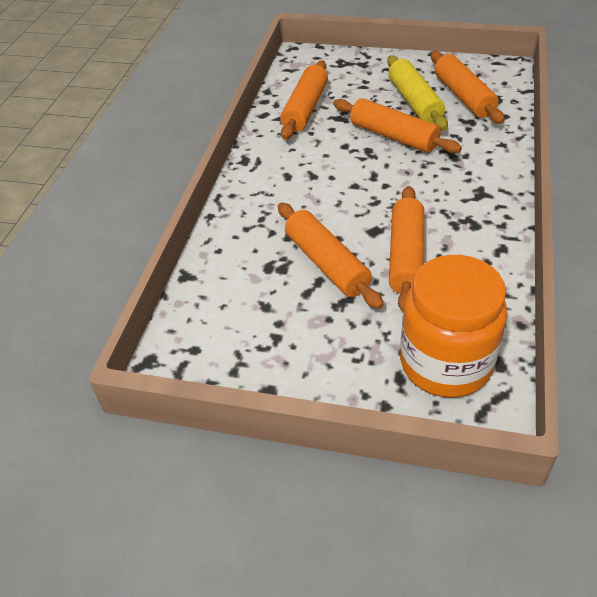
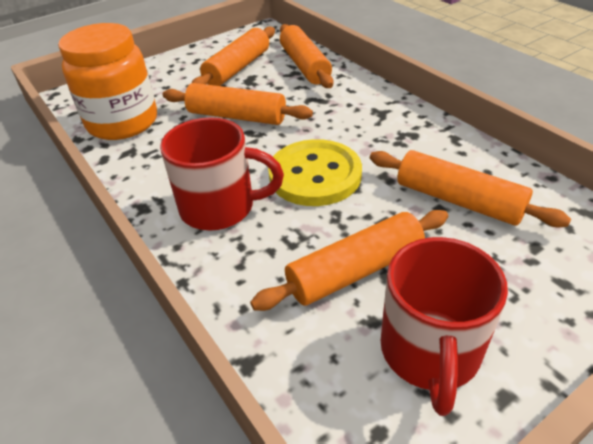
red mug: 0 -> 2
yellow button: 0 -> 1
yellow rolling pin: 1 -> 0

